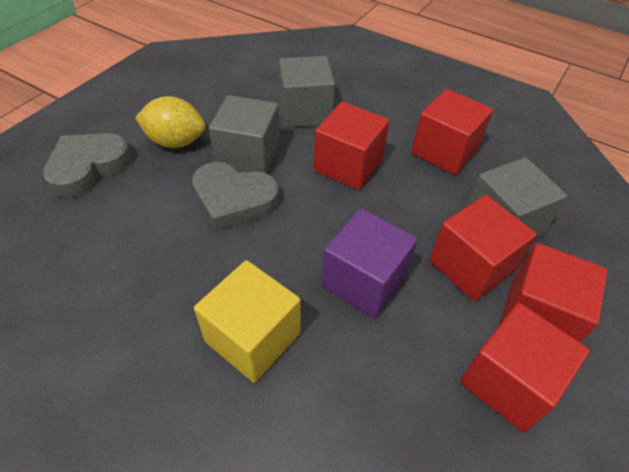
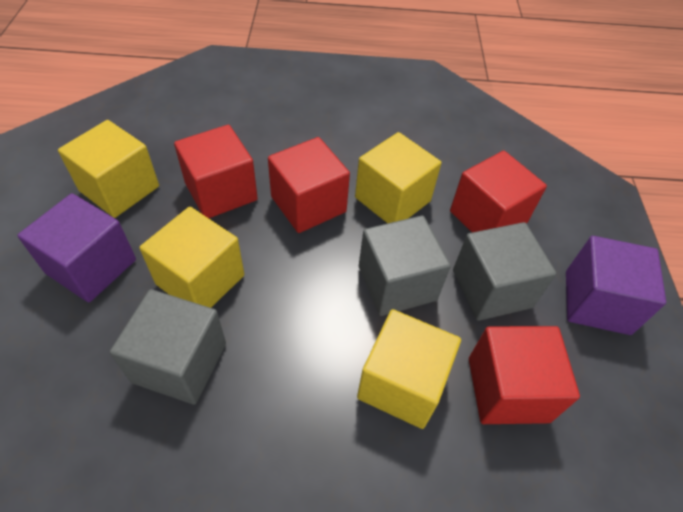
grey heart: 2 -> 0
purple cube: 1 -> 2
red cube: 5 -> 4
yellow cube: 1 -> 4
yellow lemon: 1 -> 0

